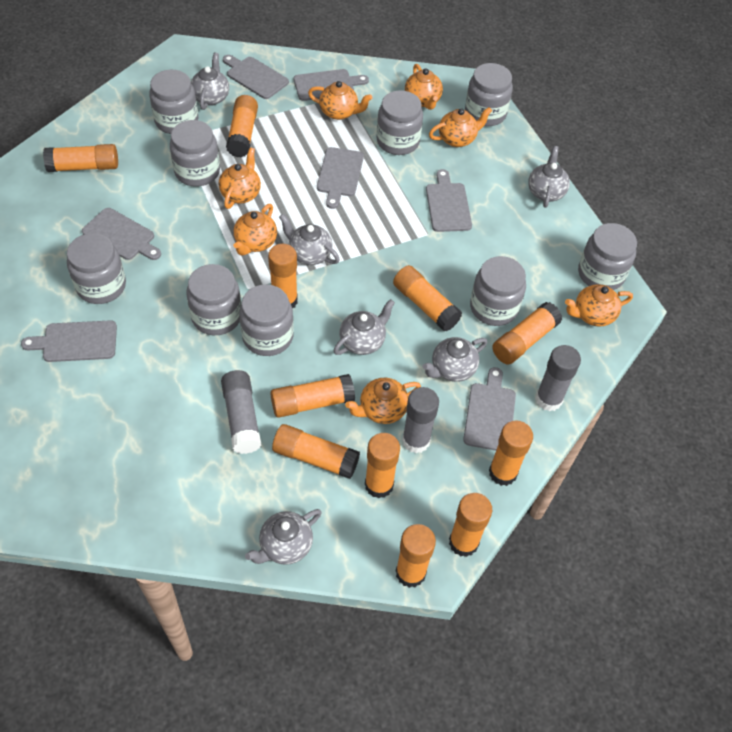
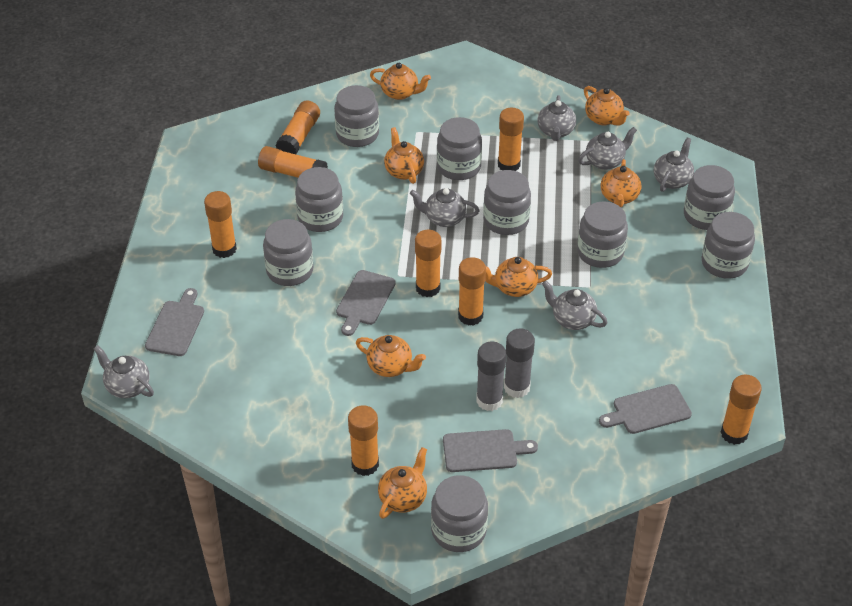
grey cutting board: 7 -> 4
grey glue stick: 3 -> 2
orange glue stick: 11 -> 8

